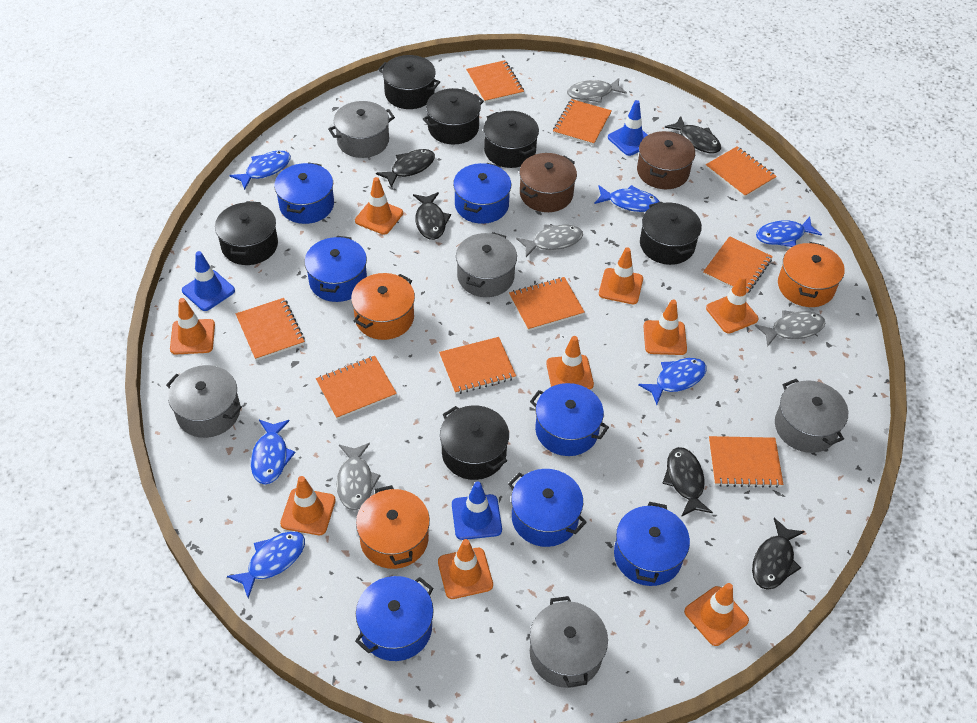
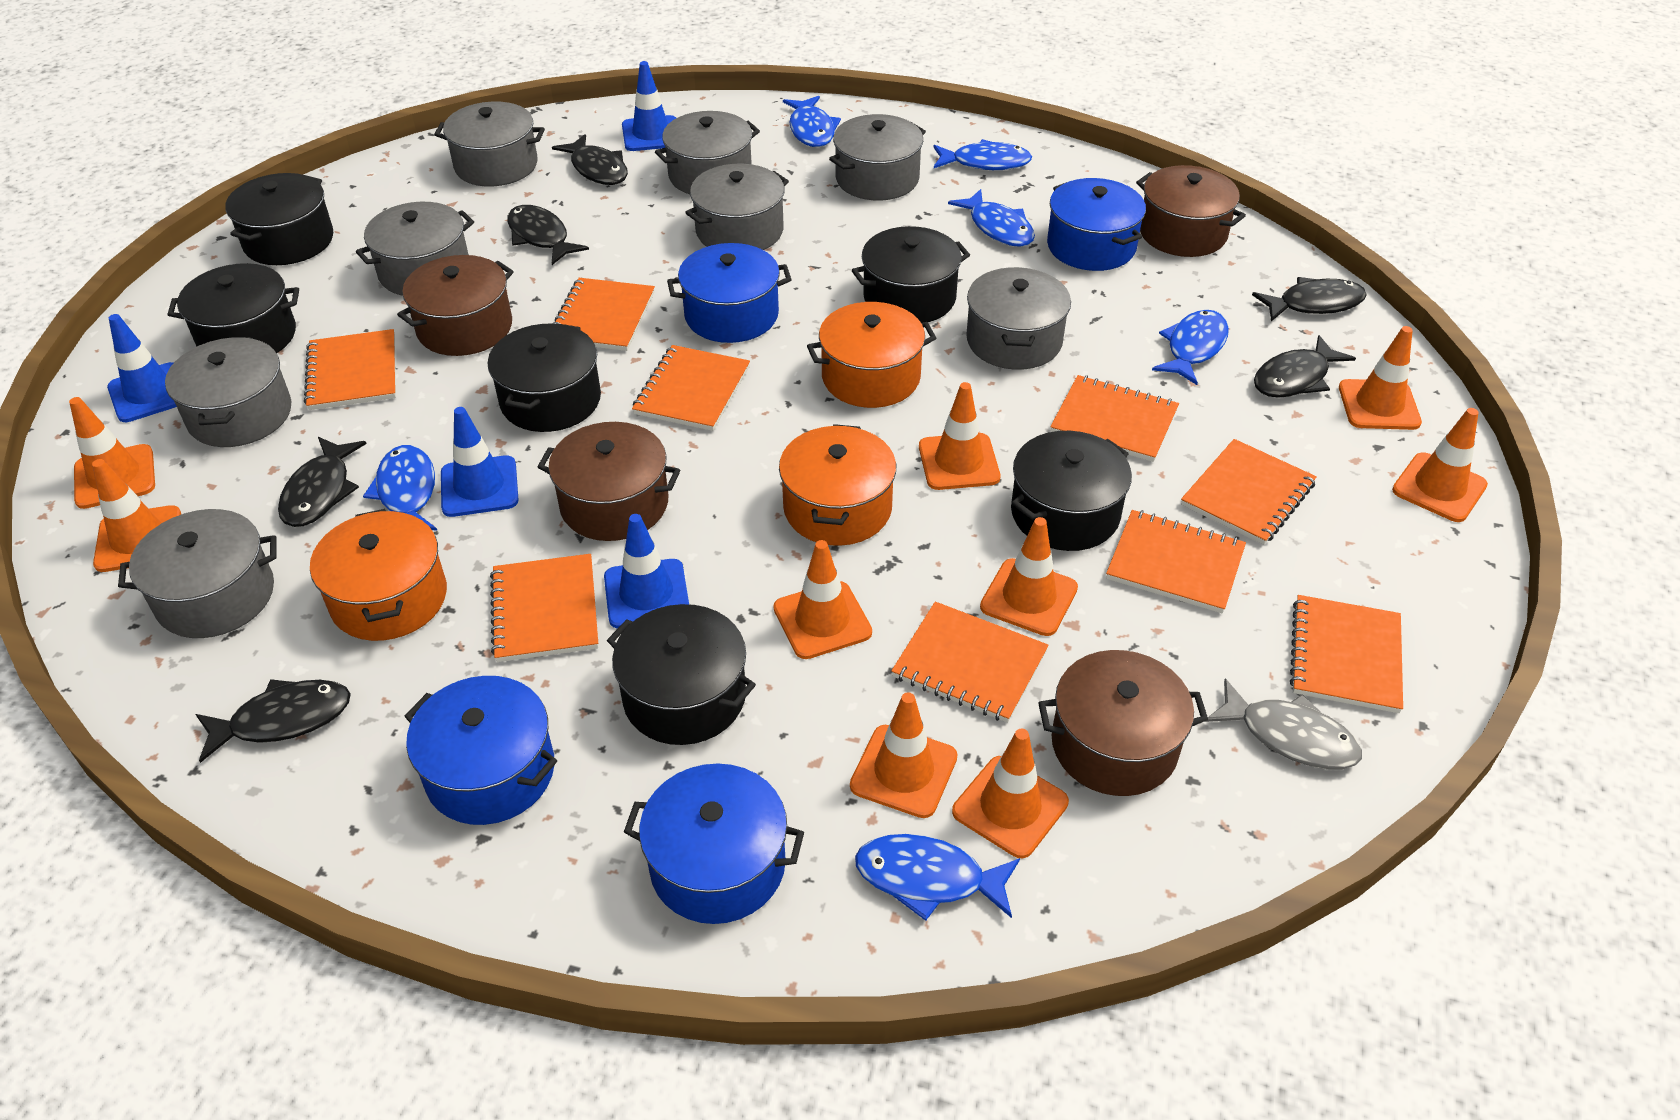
black fish: 5 -> 6
blue pot: 7 -> 4
blue traffic cone: 3 -> 4
brown pot: 2 -> 4
grey fish: 4 -> 1
grey pot: 5 -> 8

